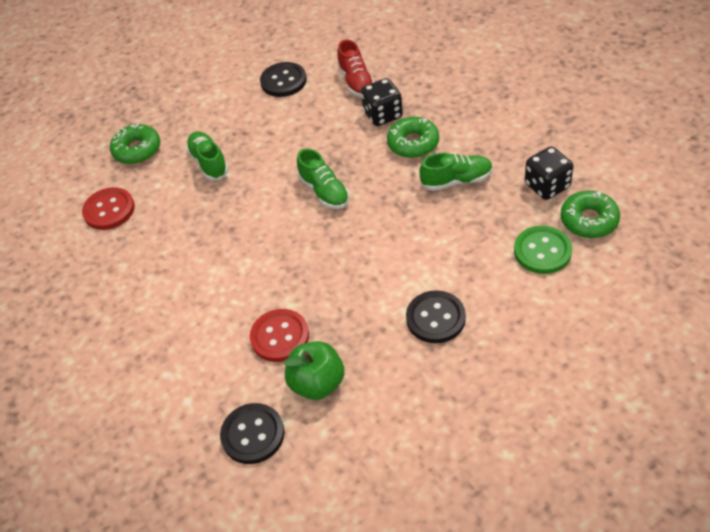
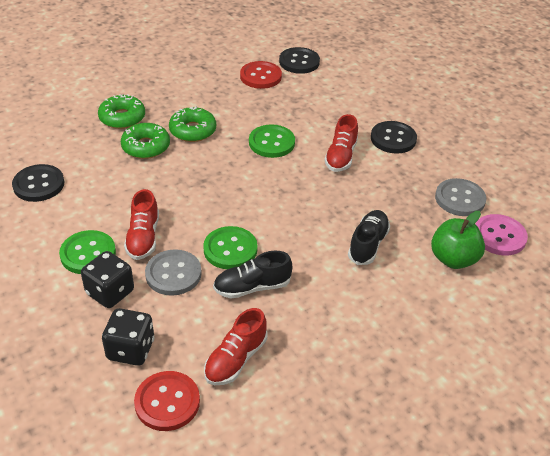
black shoe: 0 -> 2
green button: 1 -> 3
green shoe: 3 -> 0
grey button: 0 -> 2
pink button: 0 -> 1
red shoe: 1 -> 3

